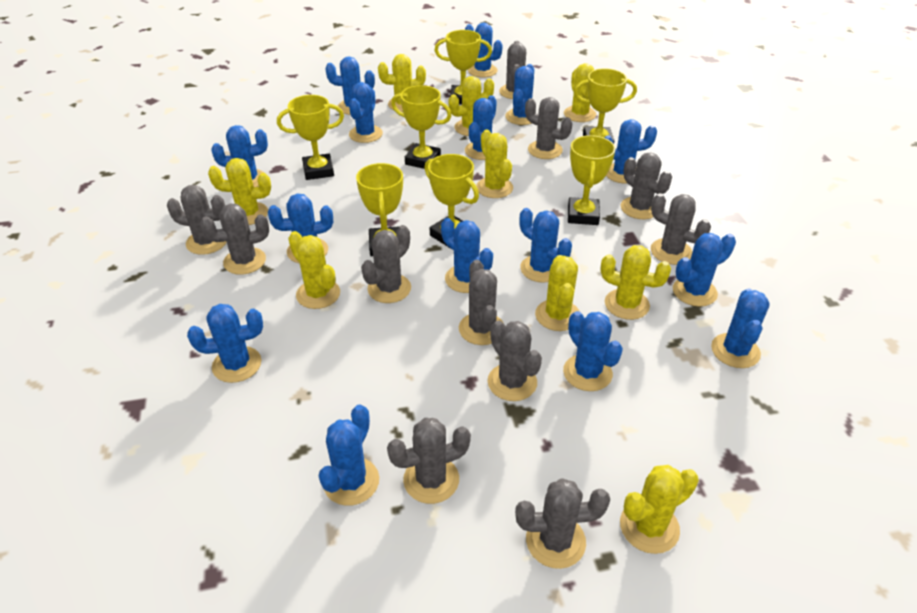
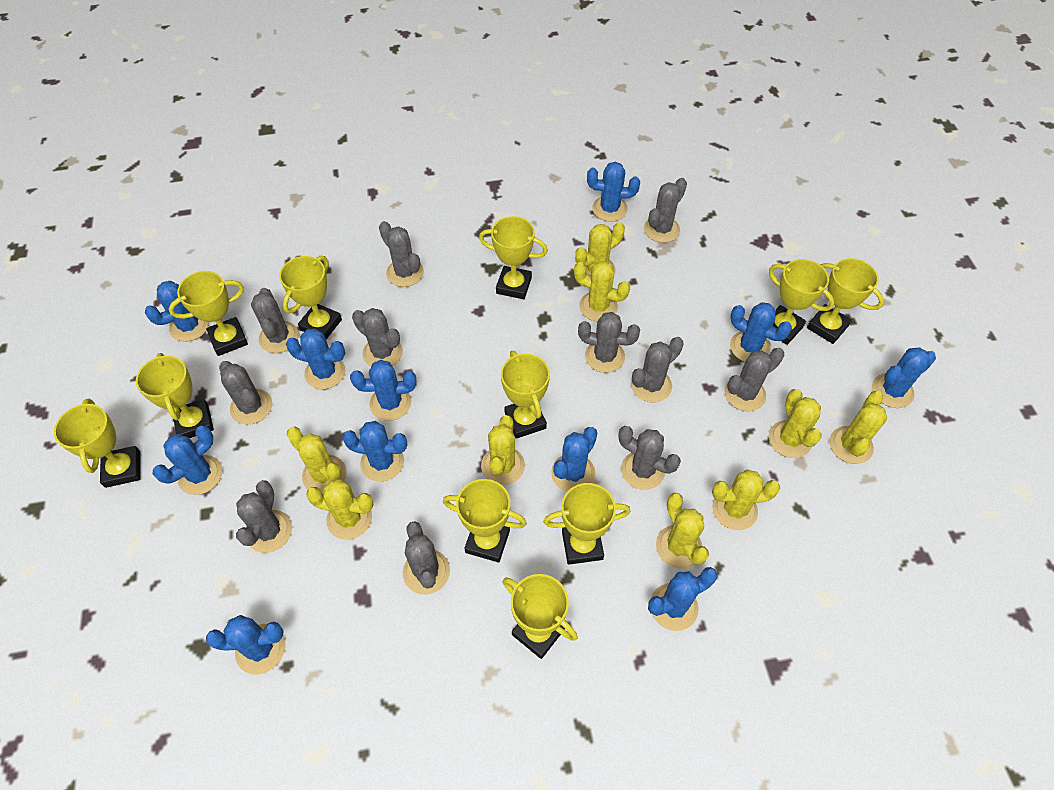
blue cactus: 15 -> 11
yellow trophy: 7 -> 11

